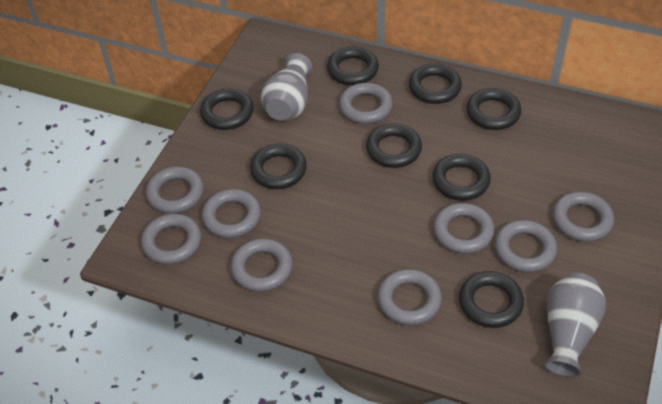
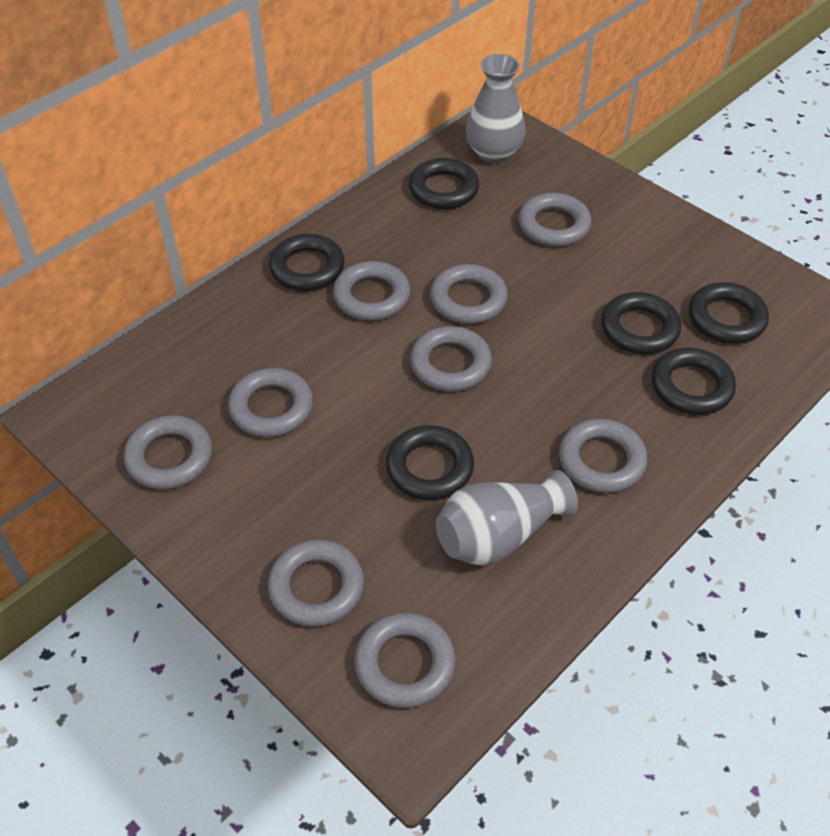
black ring: 8 -> 6

